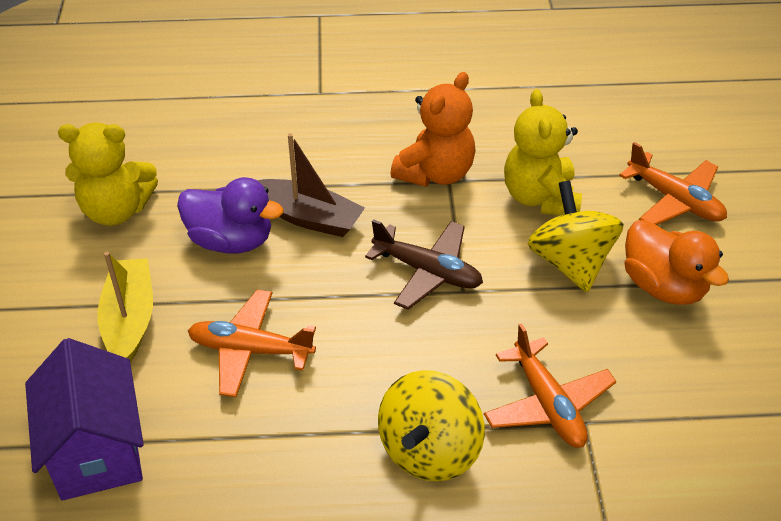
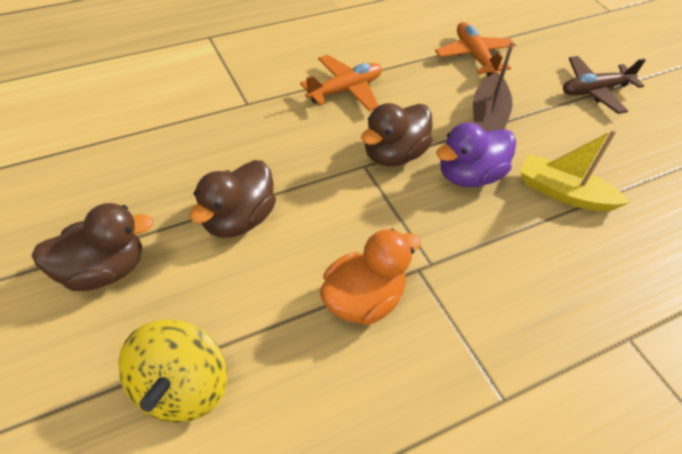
brown duck: 0 -> 3
orange plane: 3 -> 2
orange teddy bear: 1 -> 0
purple house: 1 -> 0
yellow spinning top: 2 -> 1
yellow teddy bear: 2 -> 0

